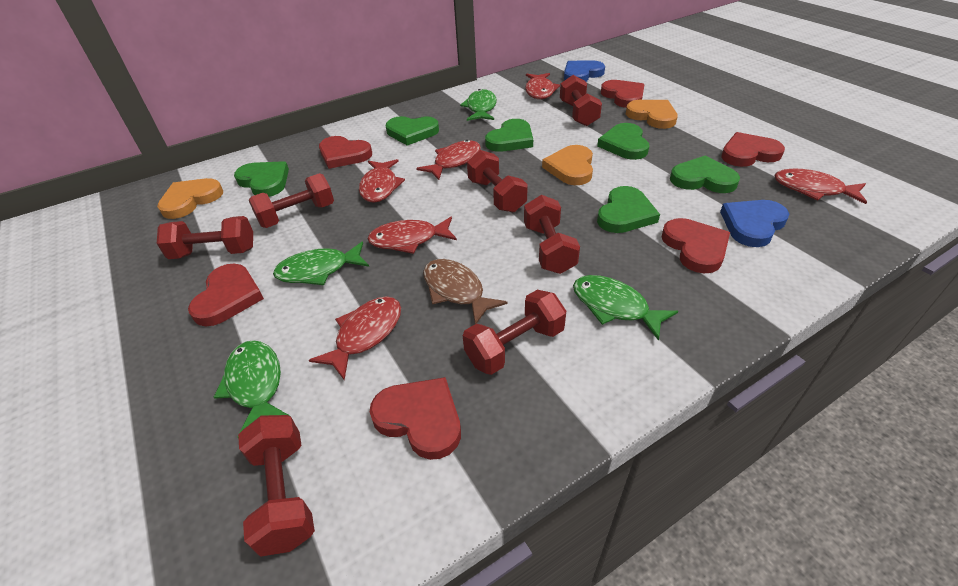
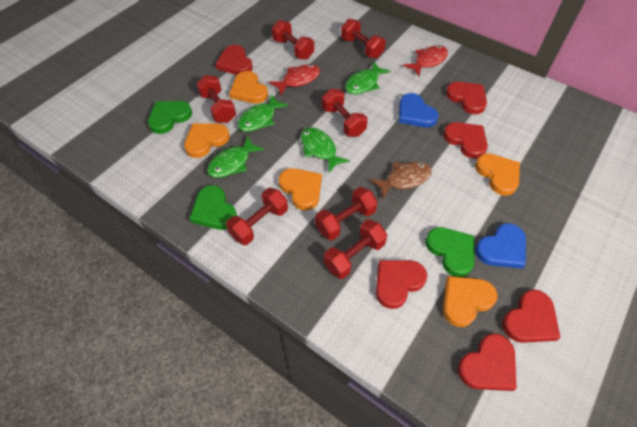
green heart: 6 -> 3
orange heart: 3 -> 5
red fish: 6 -> 2

